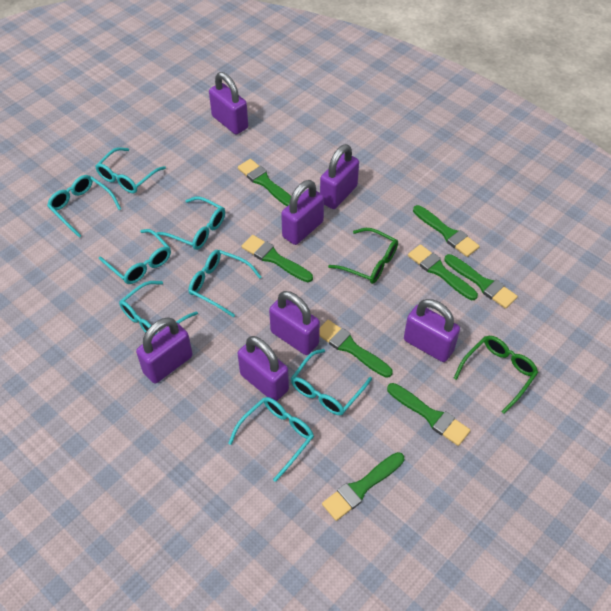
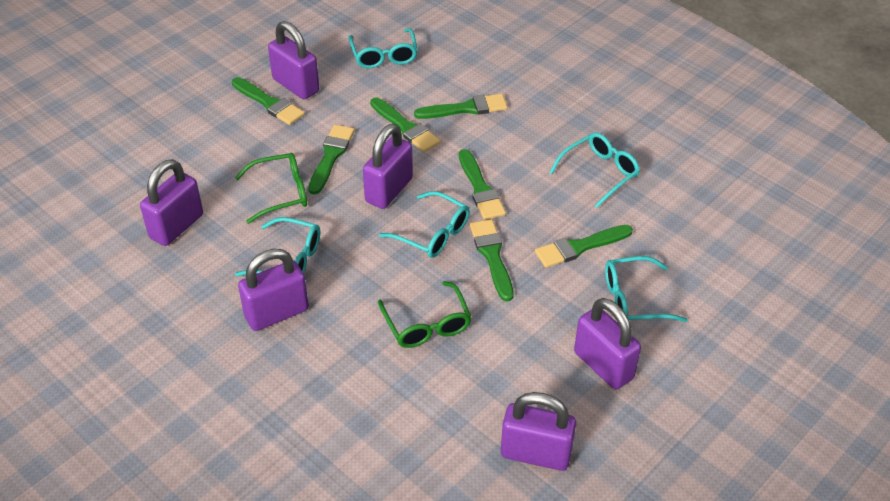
green brush: 8 -> 7
purple padlock: 7 -> 6
turquoise glasses: 8 -> 5

